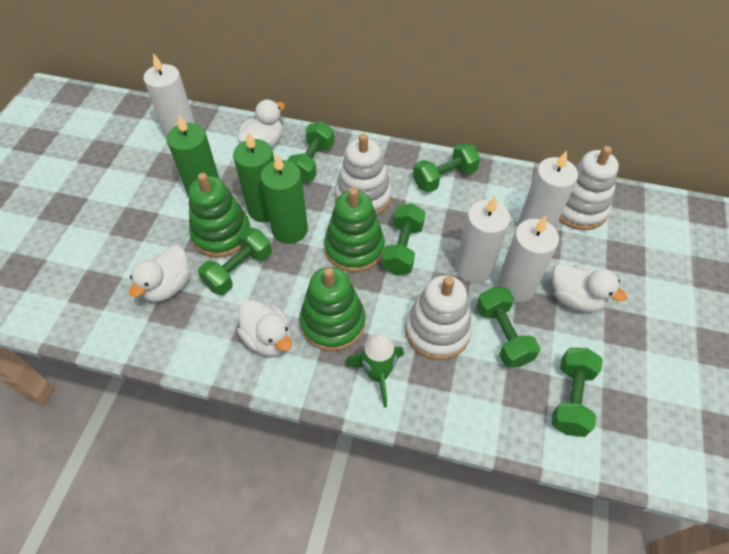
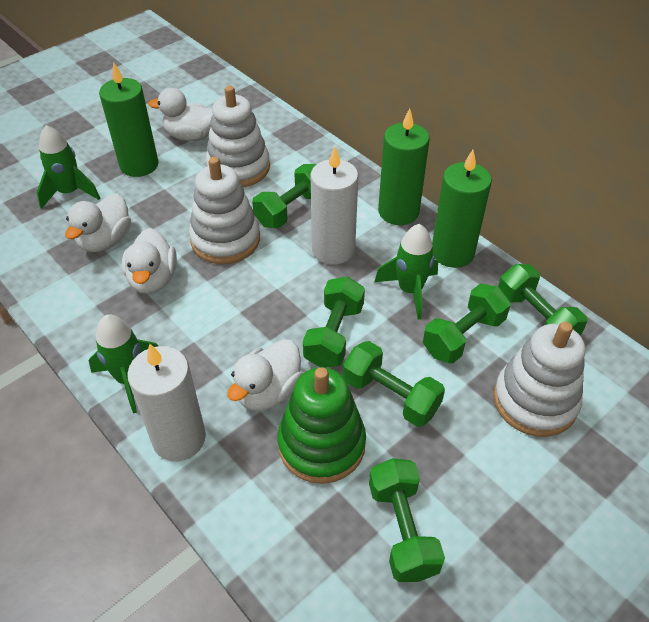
green rocket: 1 -> 3
green stacking toy: 3 -> 1
white candle: 4 -> 2

